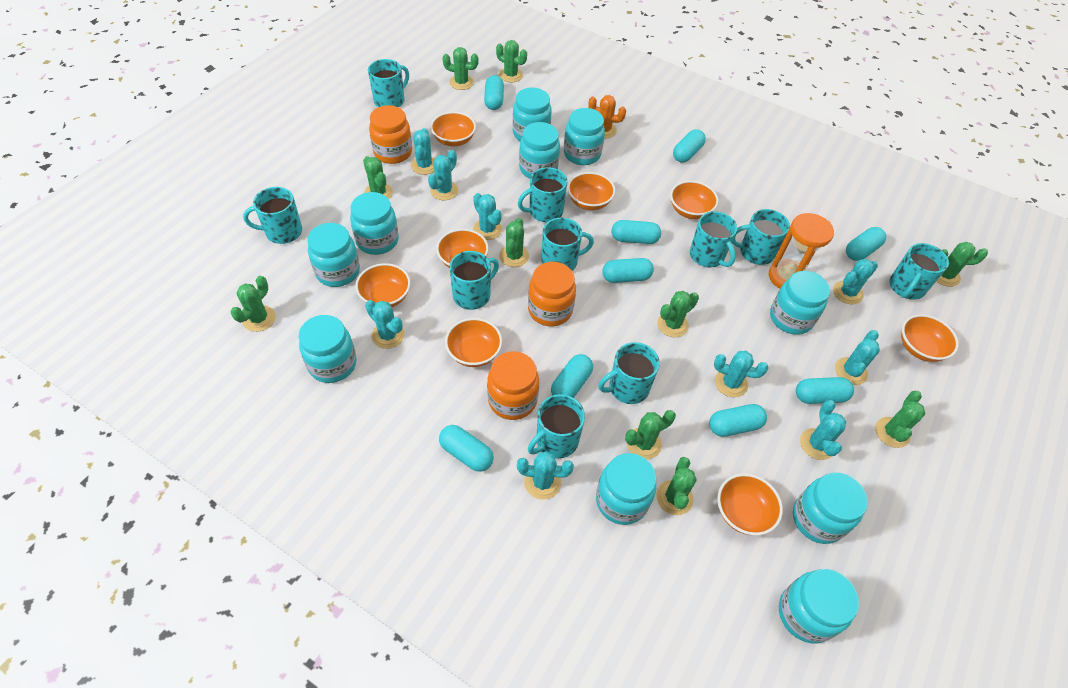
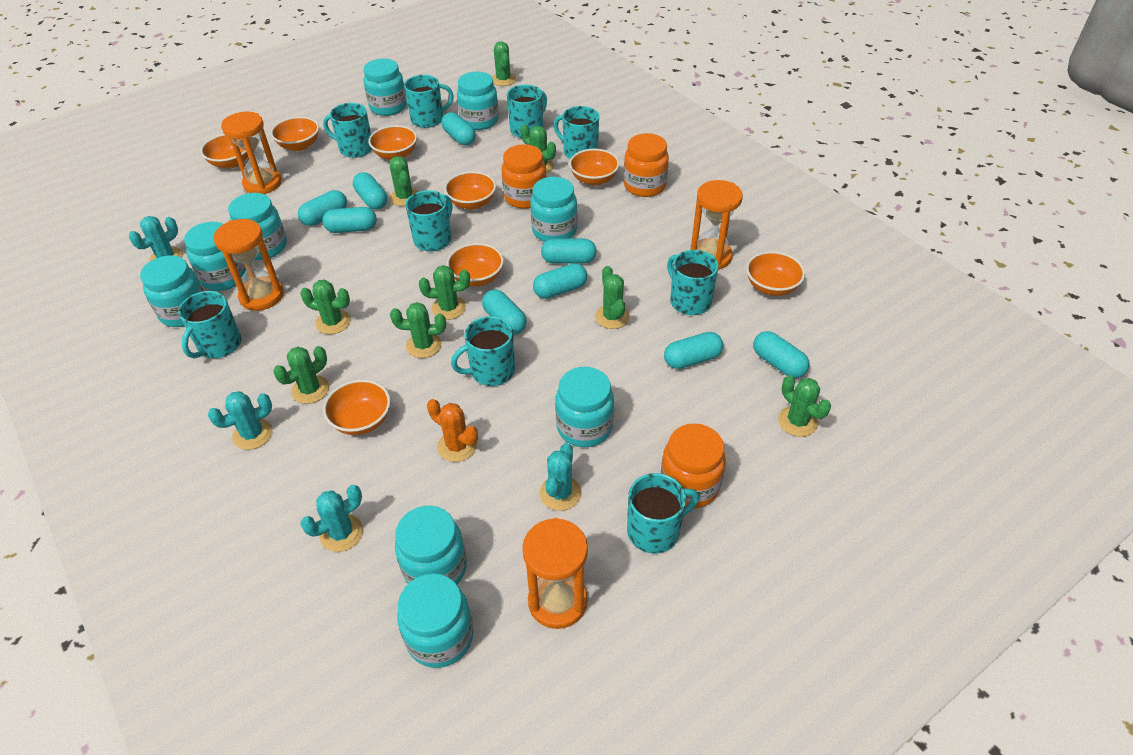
green cactus: 10 -> 9
orange hourglass: 1 -> 4
turquoise cactus: 9 -> 4
turquoise jar: 10 -> 9
turquoise mug: 10 -> 9

